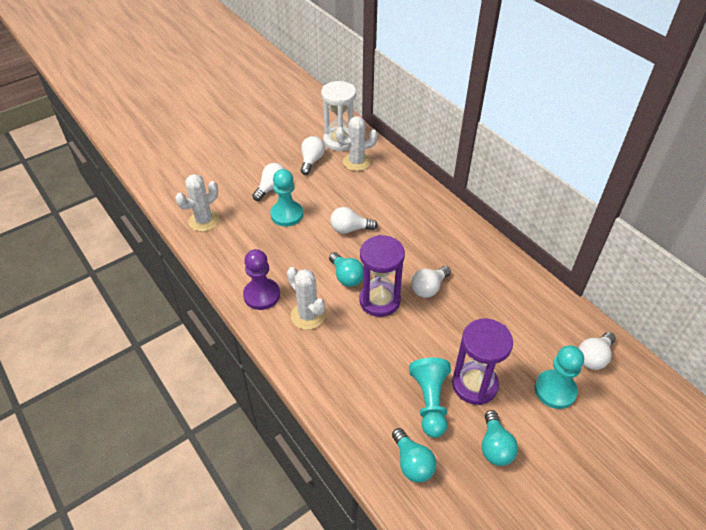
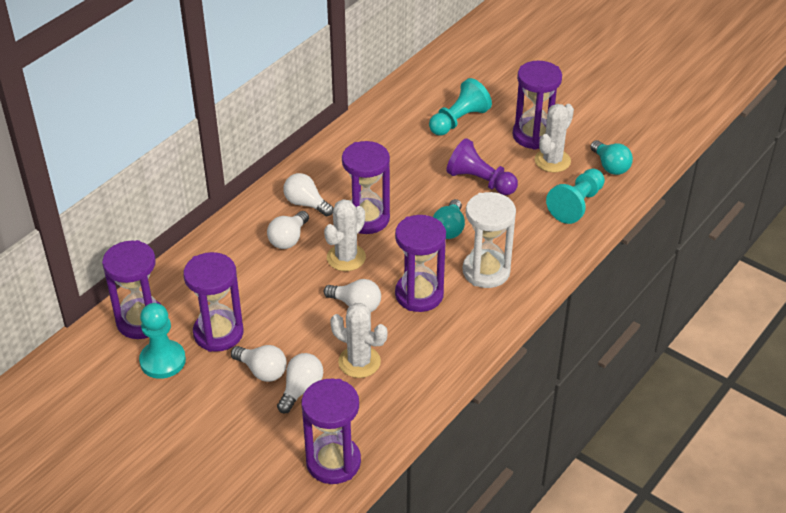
purple hourglass: 2 -> 6
turquoise light bulb: 3 -> 2

